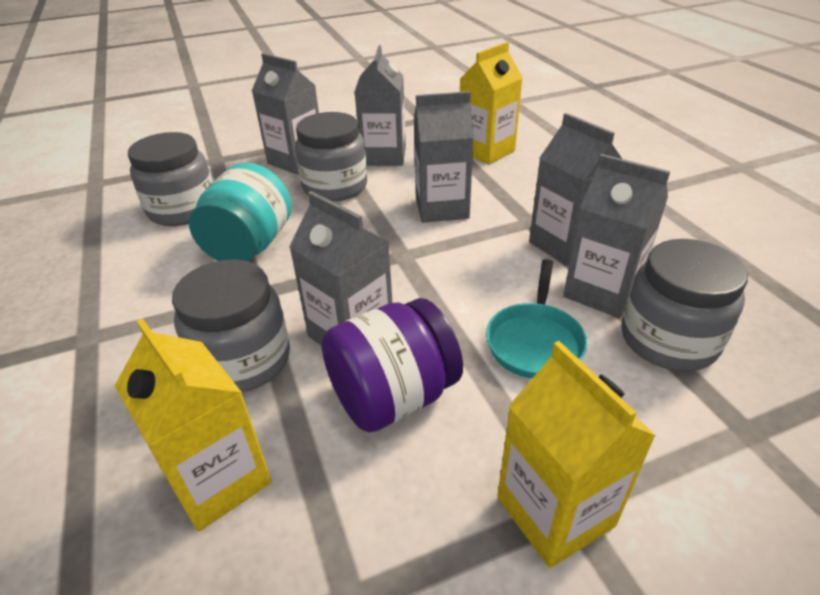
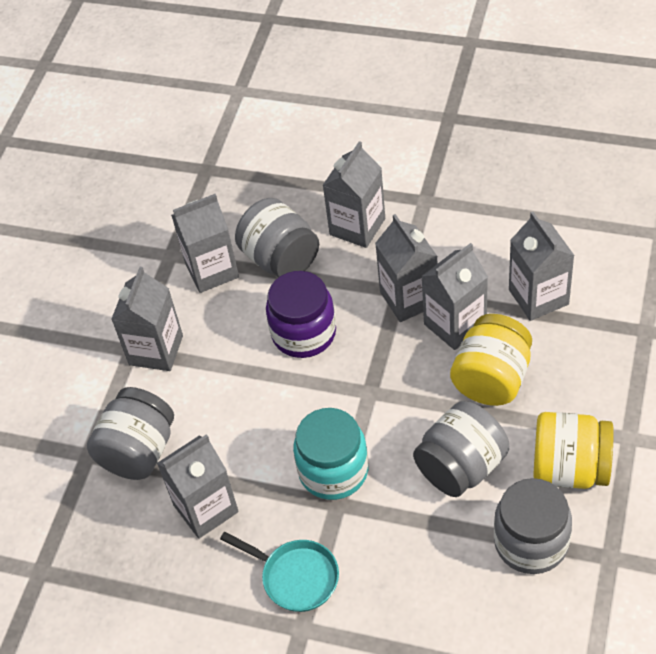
grey carton: 6 -> 7
yellow carton: 3 -> 0
yellow jar: 0 -> 2

